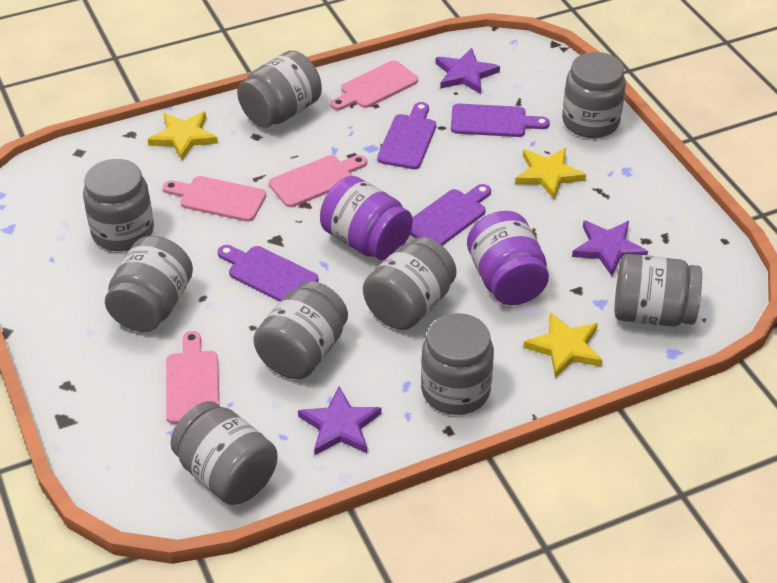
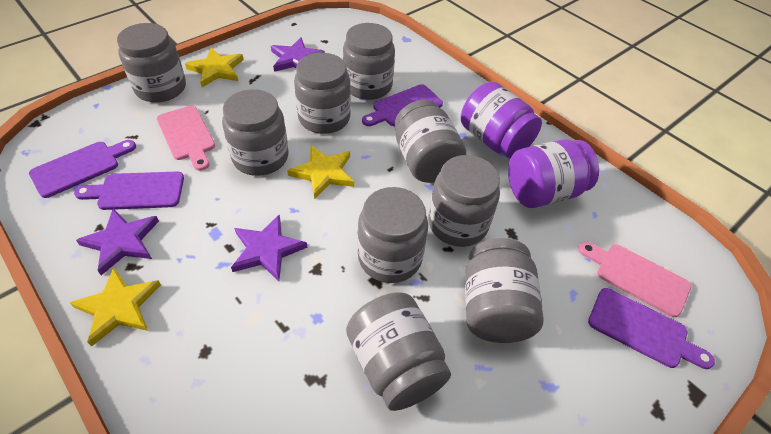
pink cutting board: 4 -> 2

